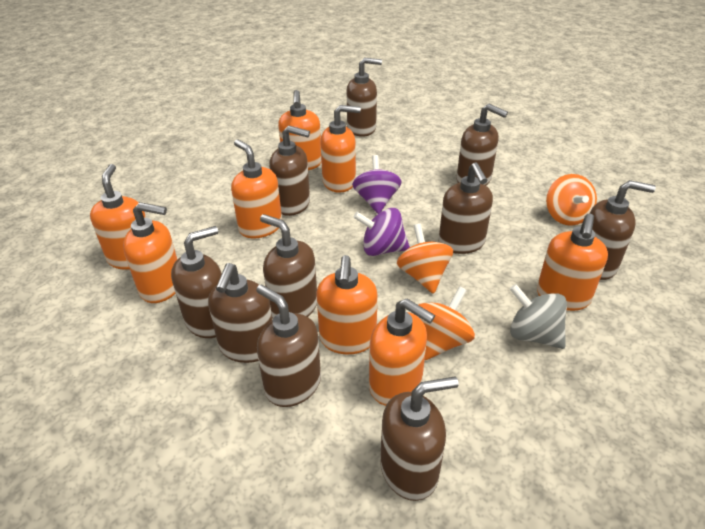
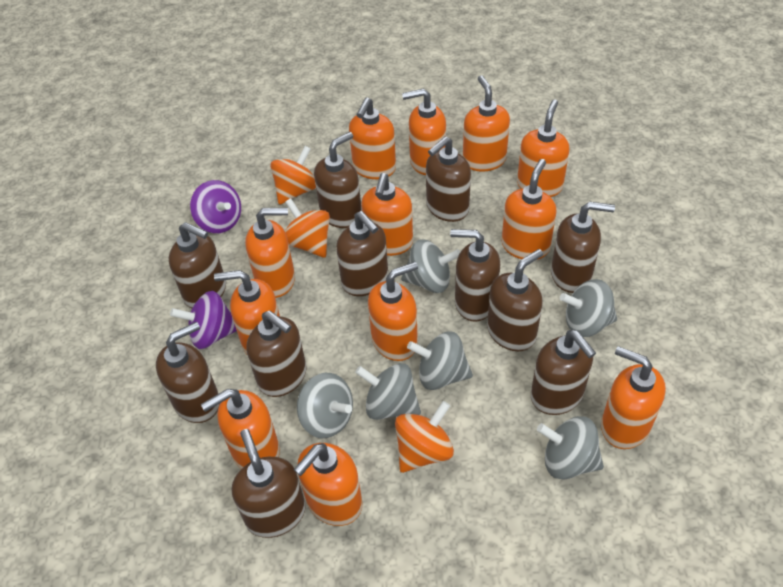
brown soap dispenser: 10 -> 11
grey spinning top: 1 -> 6
orange soap dispenser: 8 -> 12

